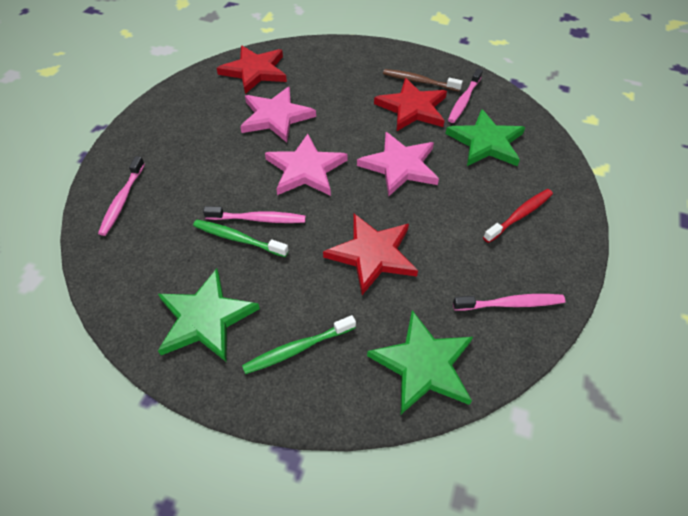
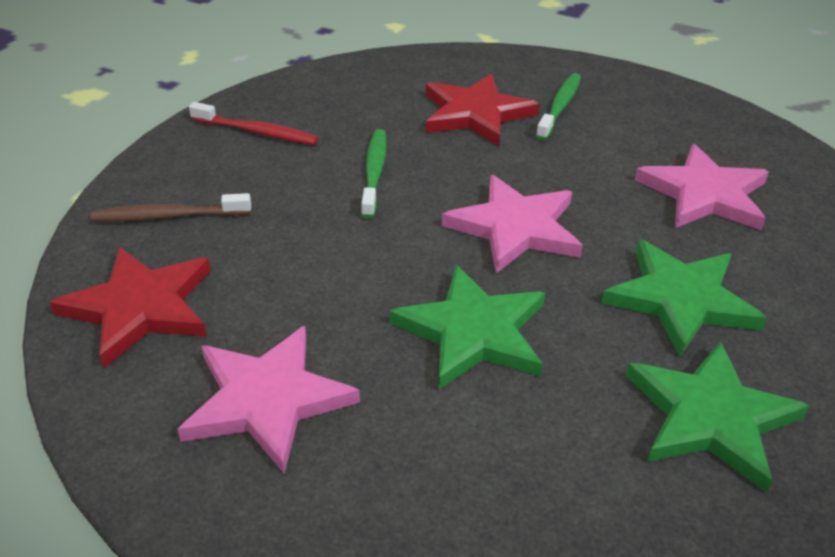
pink toothbrush: 4 -> 0
red star: 3 -> 2

